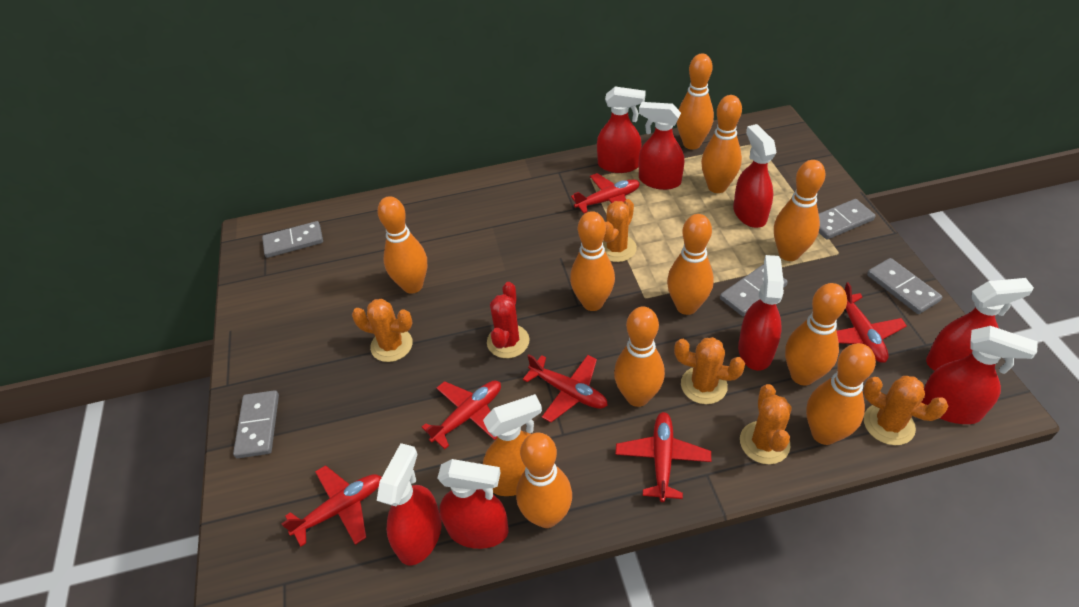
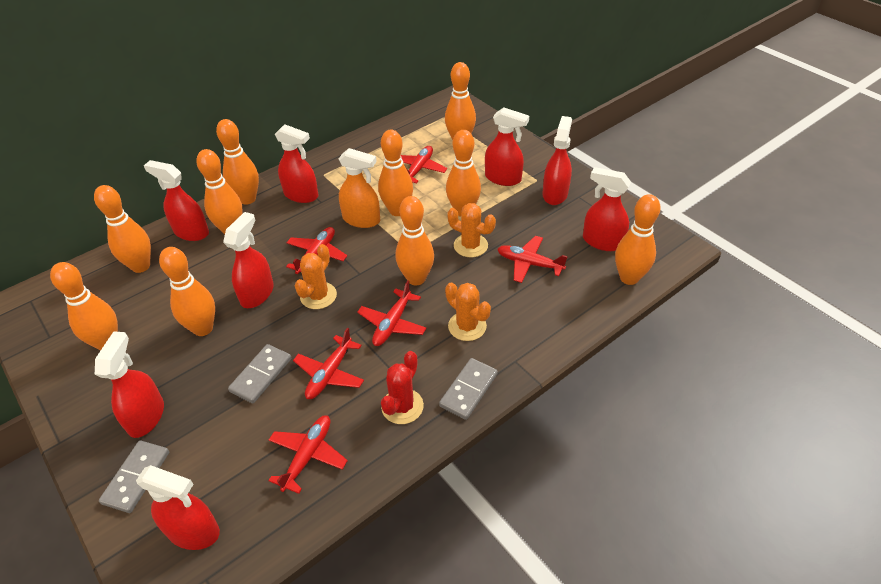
grey domino: 5 -> 3
orange cactus: 5 -> 3

